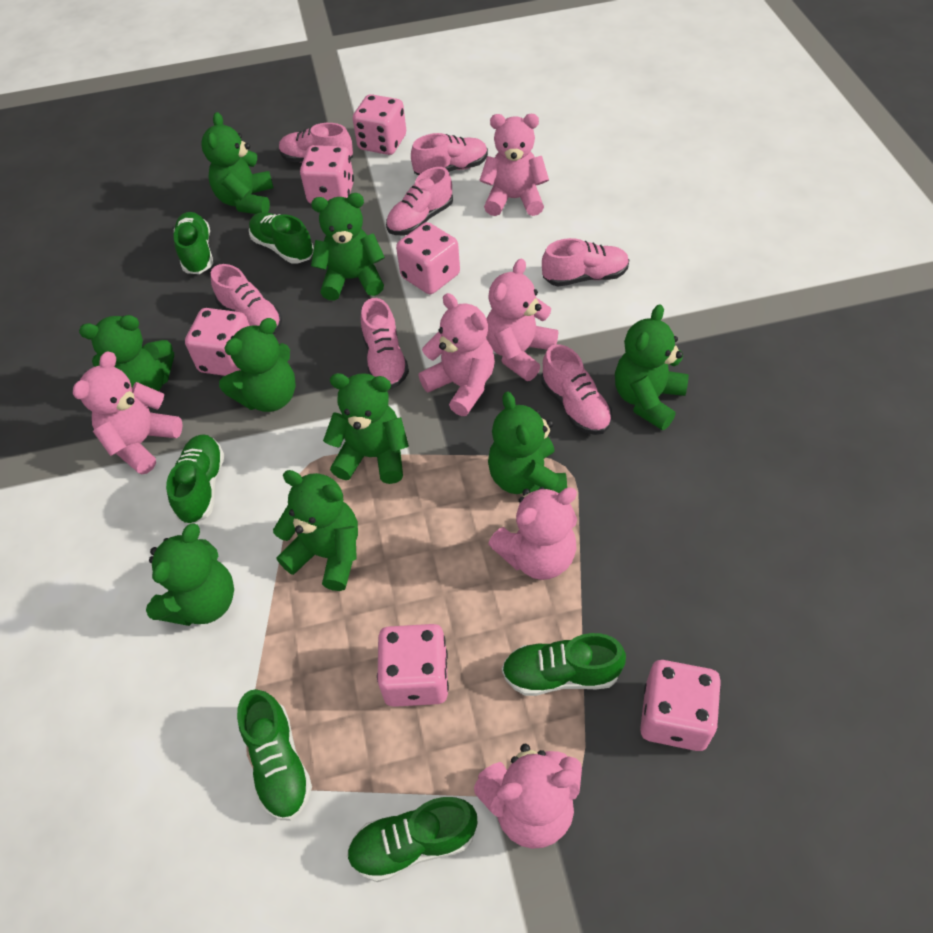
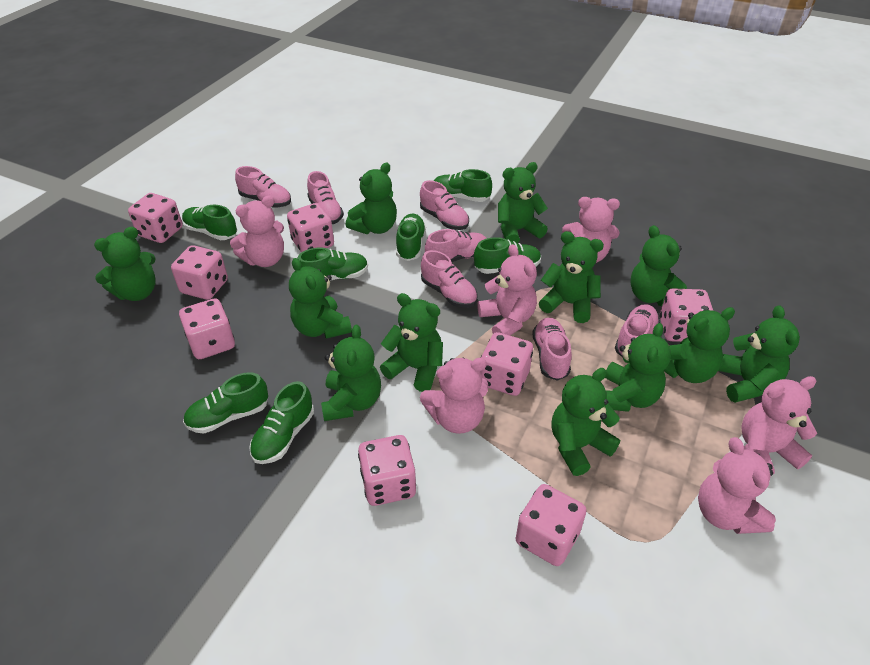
green shoe: 6 -> 7
green teddy bear: 9 -> 12
pink dice: 6 -> 8

